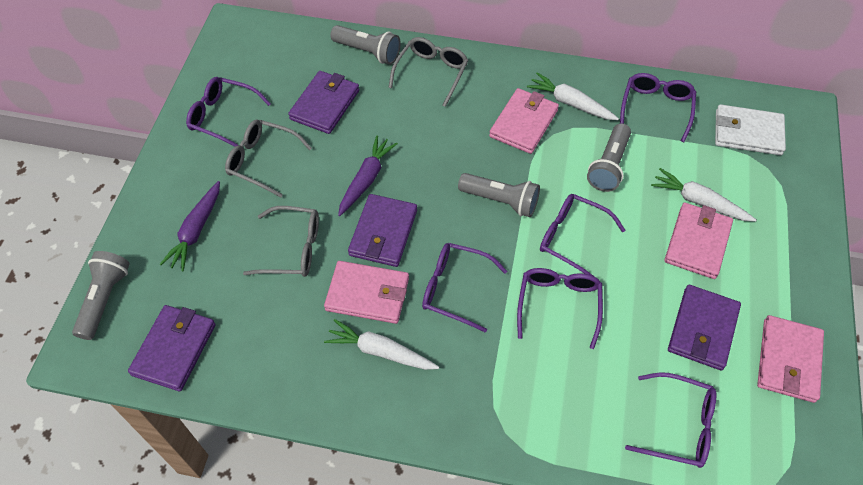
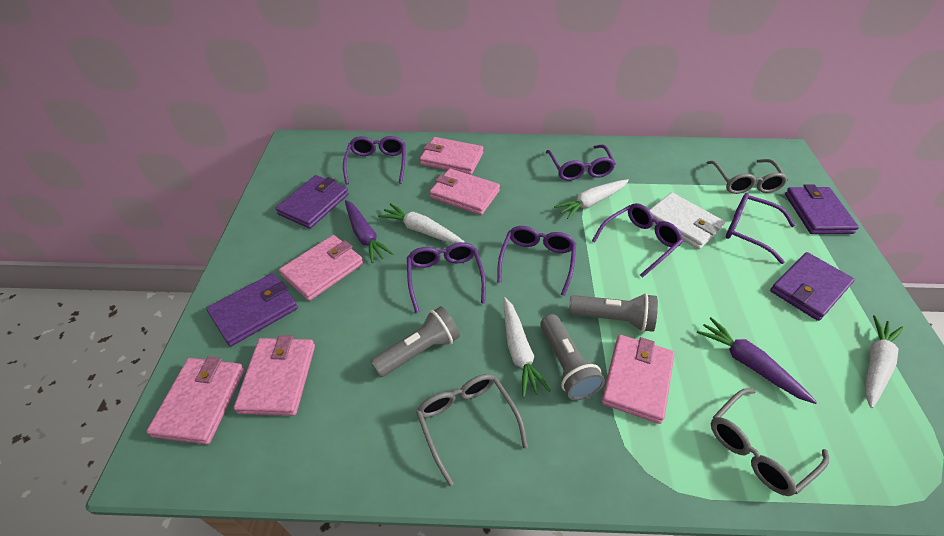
grey flashlight: 4 -> 3
pink wallet: 4 -> 6
white carrot: 3 -> 4

